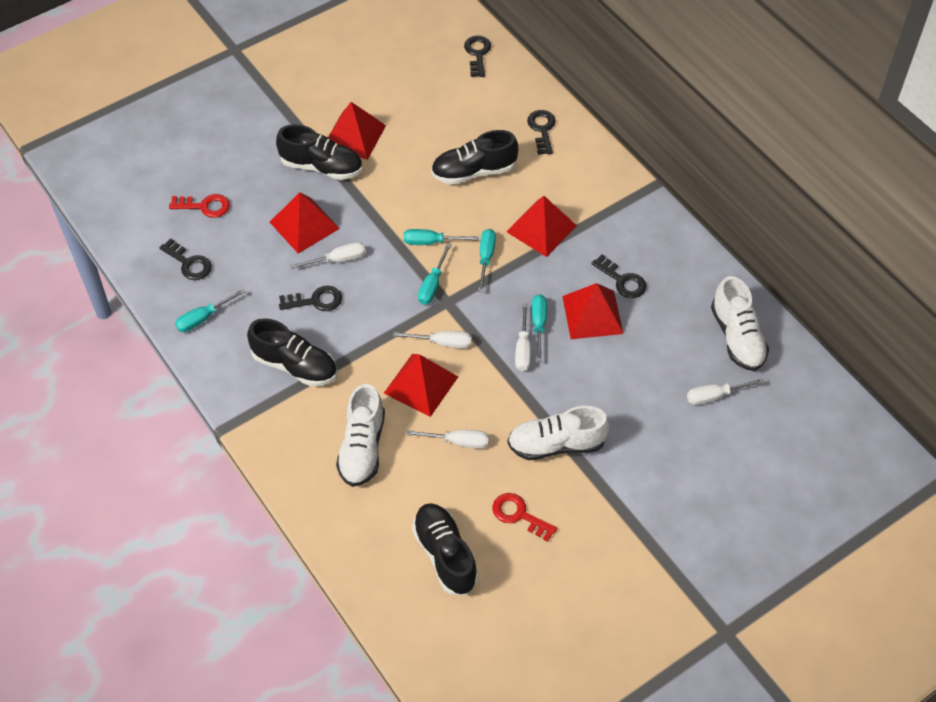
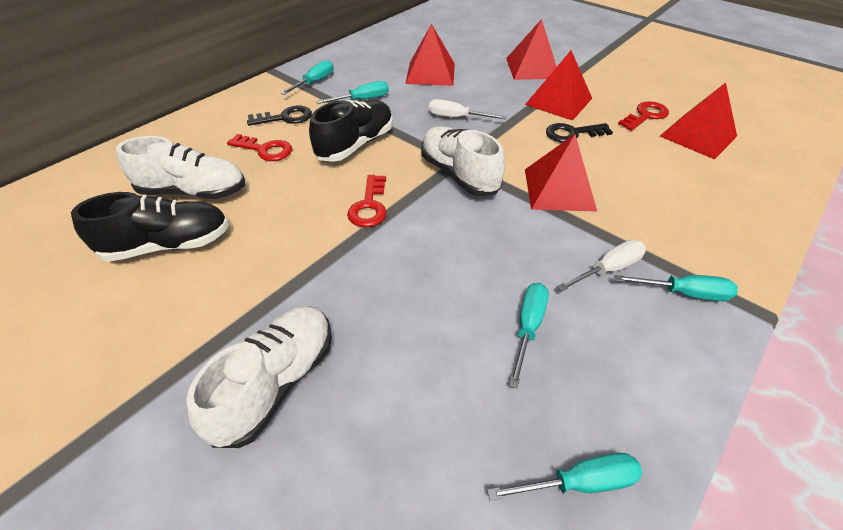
black key: 5 -> 2
black shoe: 4 -> 2
red key: 2 -> 3
white screwdriver: 5 -> 2

